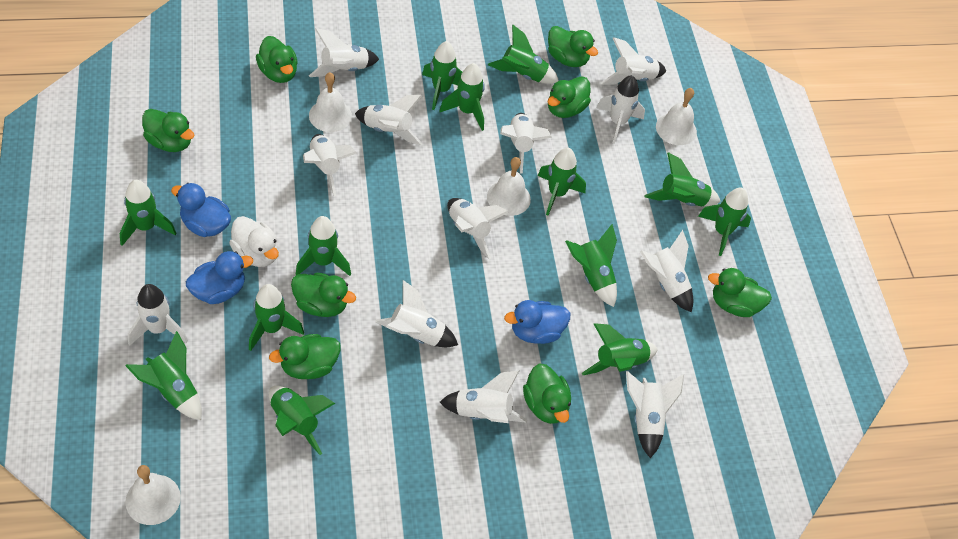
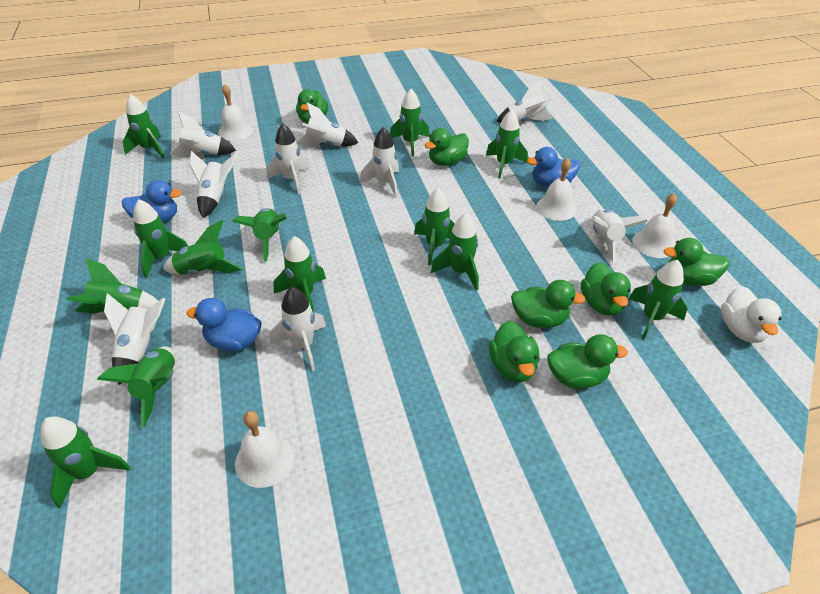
green duck: 8 -> 7
white rocket: 12 -> 9

